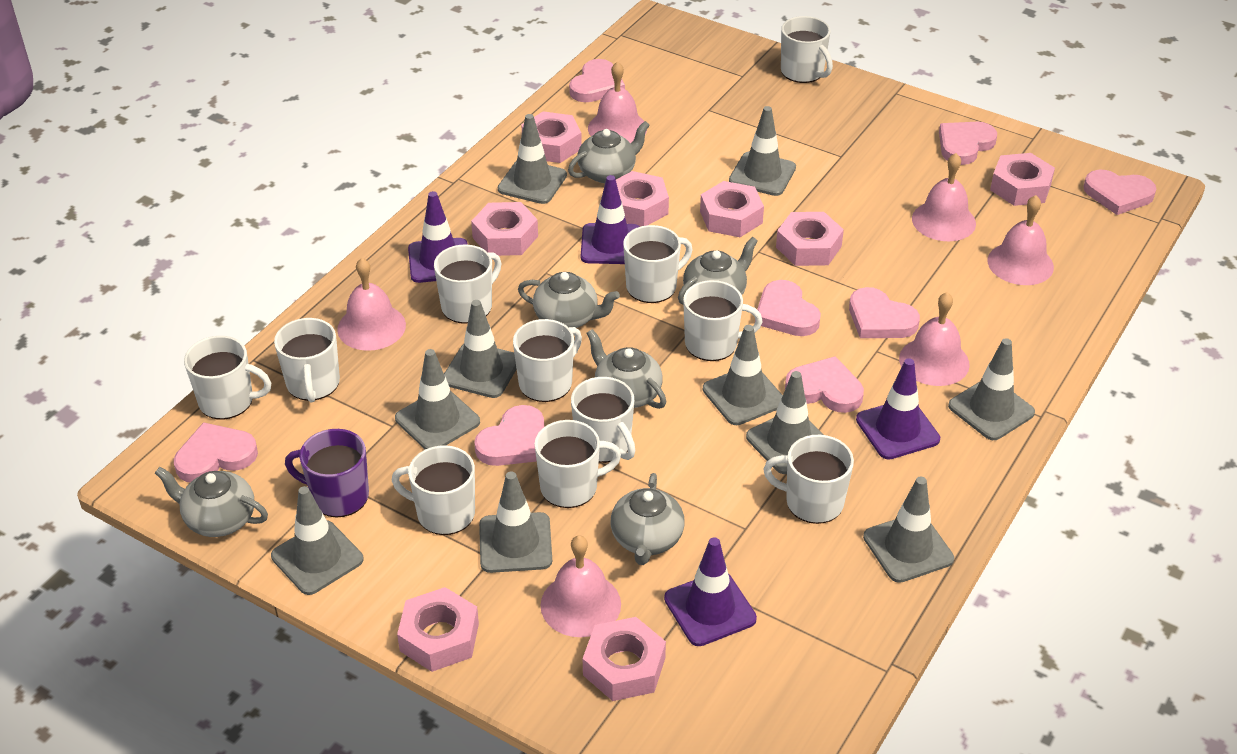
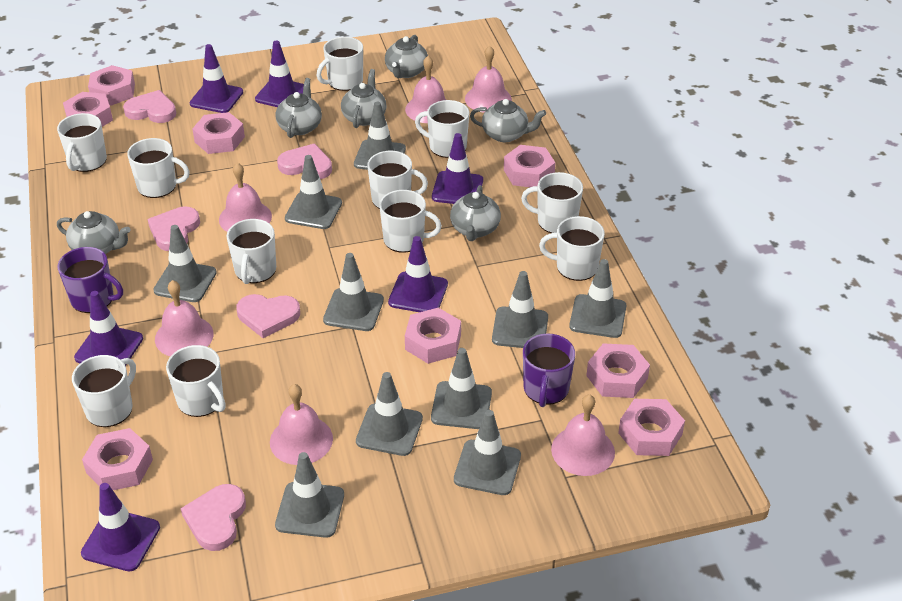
pink heart: 8 -> 5
purple mug: 1 -> 2
purple traffic cone: 4 -> 6

